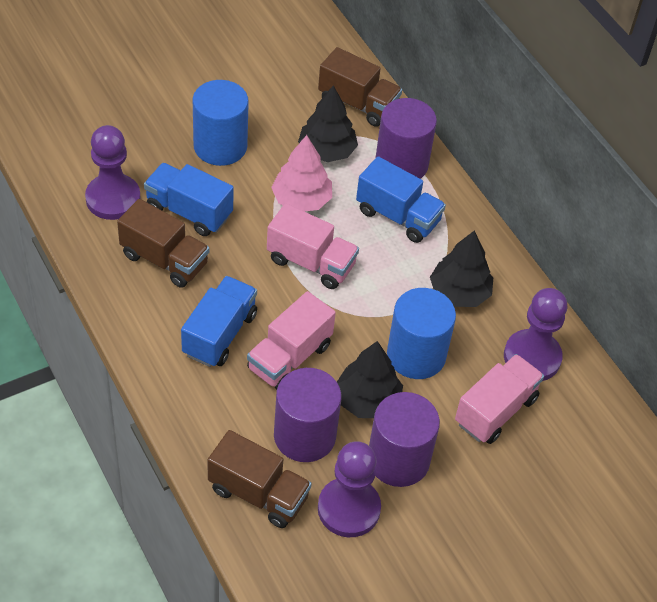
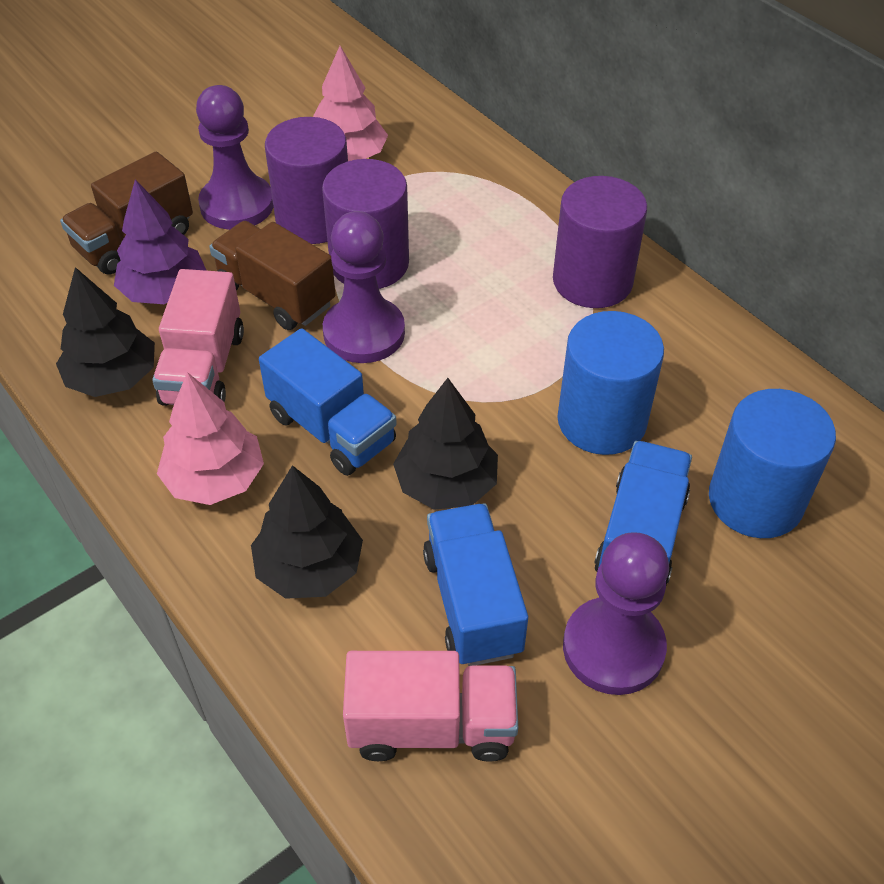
brown truck: 3 -> 2
pink tree: 1 -> 2
pink truck: 3 -> 2
purple tree: 0 -> 1

